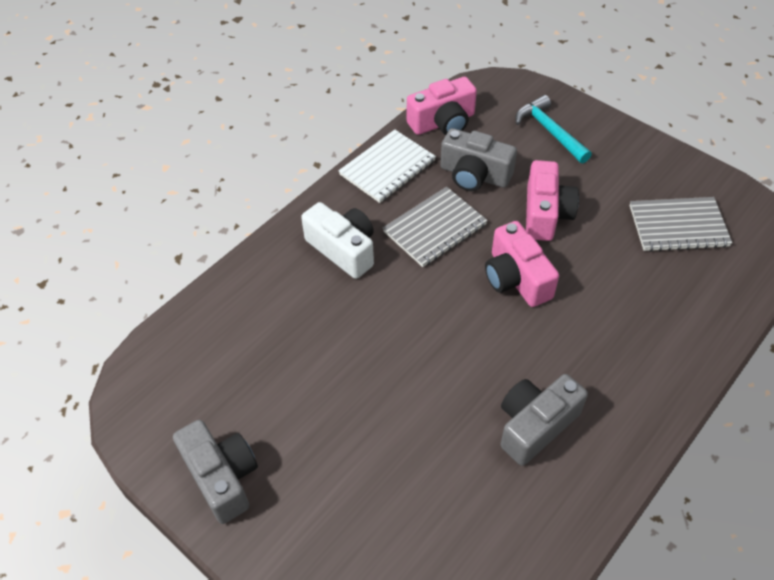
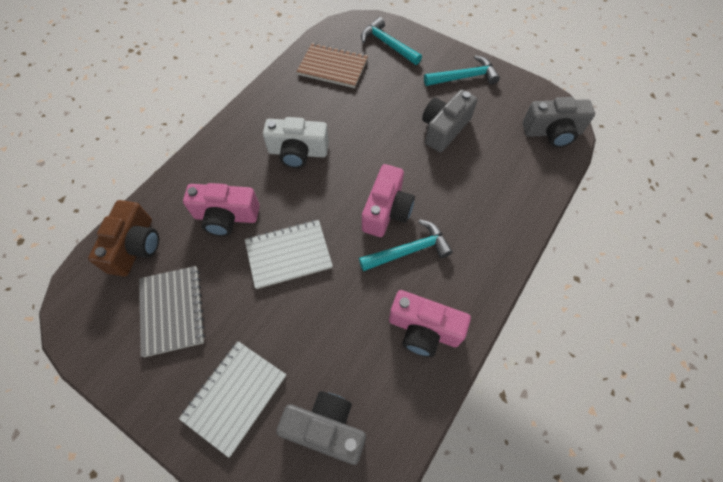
brown camera: 0 -> 1
brown notebook: 0 -> 1
grey notebook: 2 -> 1
turquoise hammer: 1 -> 3
white notebook: 1 -> 2

